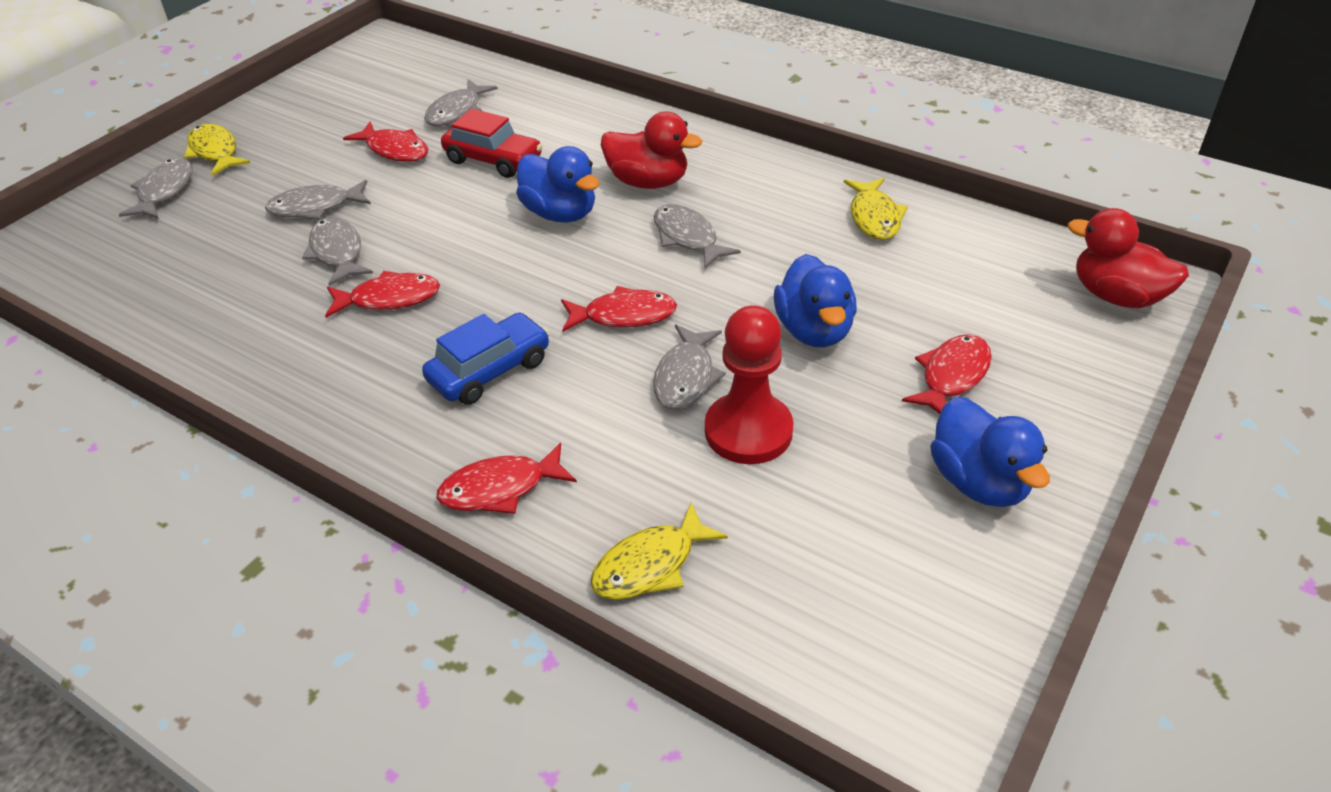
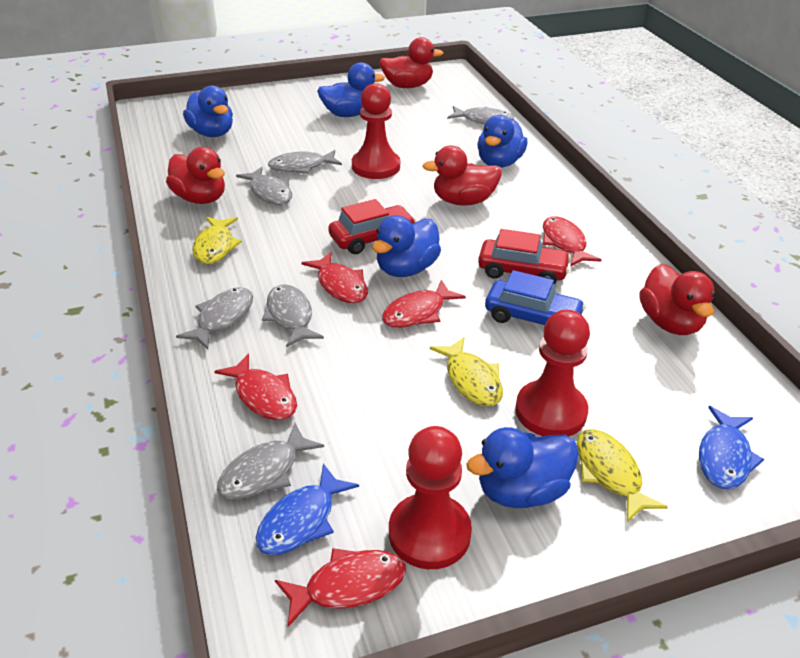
blue duck: 3 -> 5
blue fish: 0 -> 2
red car: 1 -> 2
red duck: 2 -> 4
red pawn: 1 -> 3

